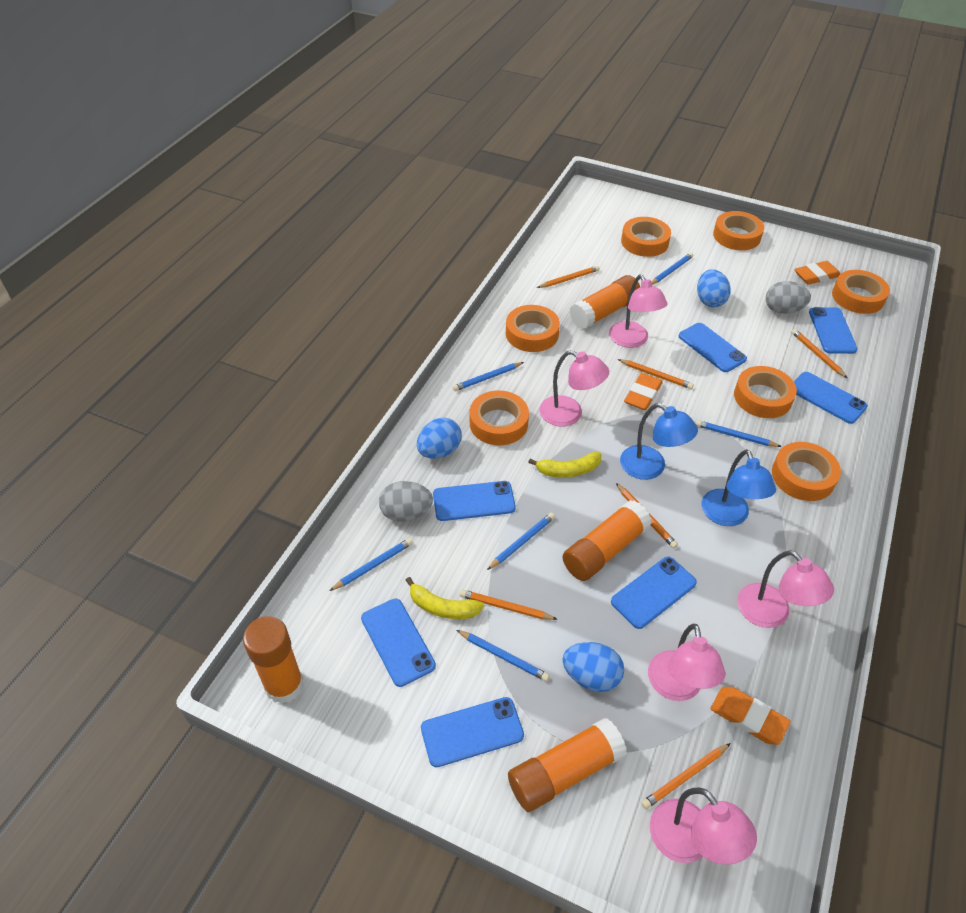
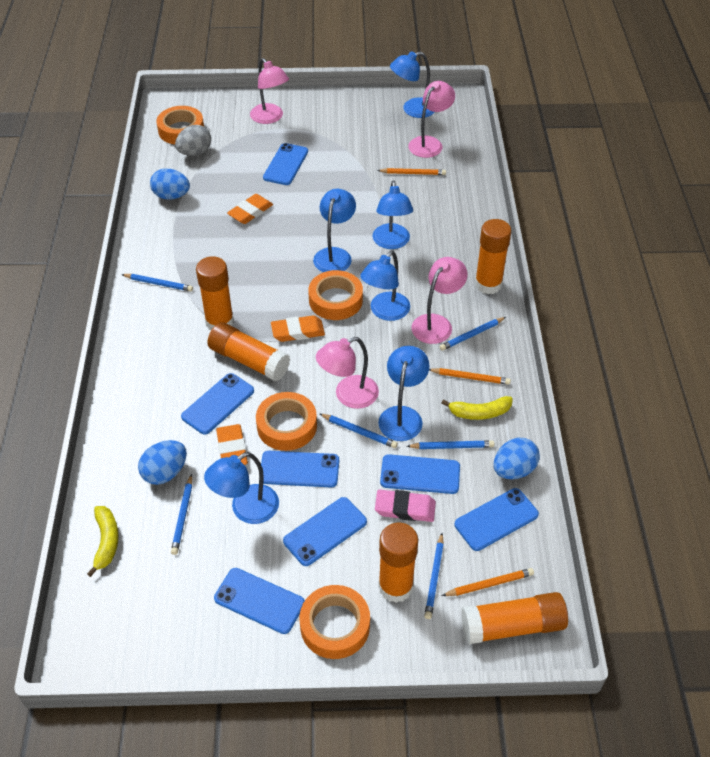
blue lamp: 2 -> 6
grey egg: 2 -> 1
orange glue stick: 4 -> 5
orange pencil: 6 -> 3
orange tape: 7 -> 4
pink eraser: 0 -> 1
pink lamp: 5 -> 4

